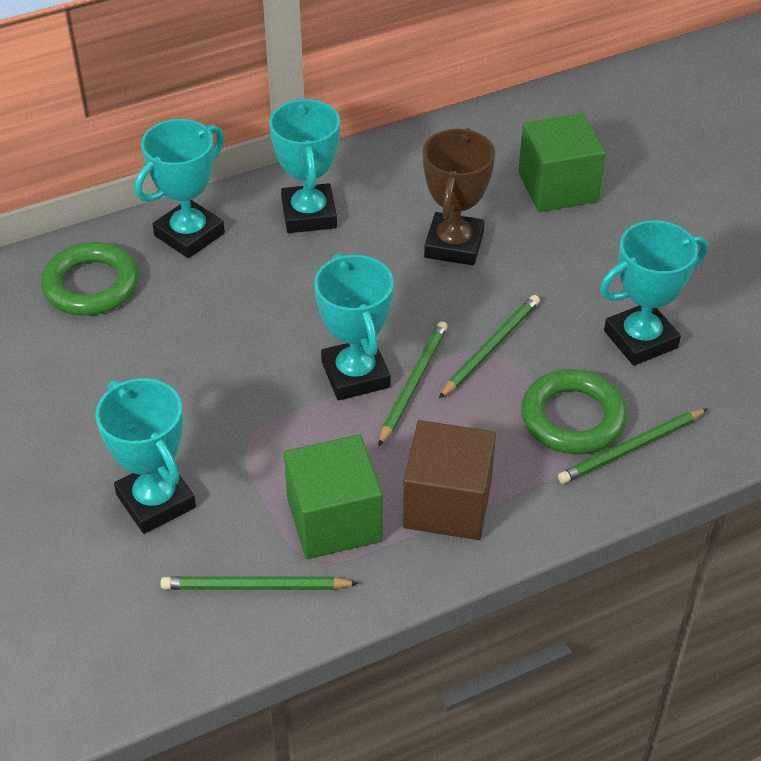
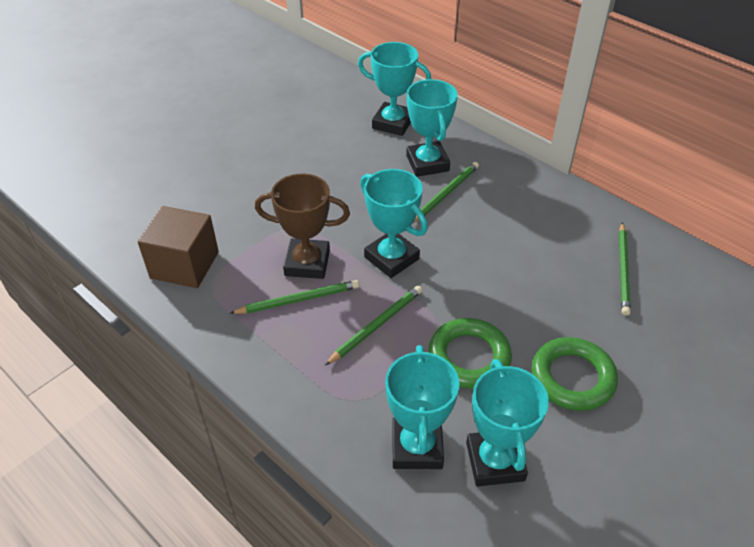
green cube: 2 -> 0

